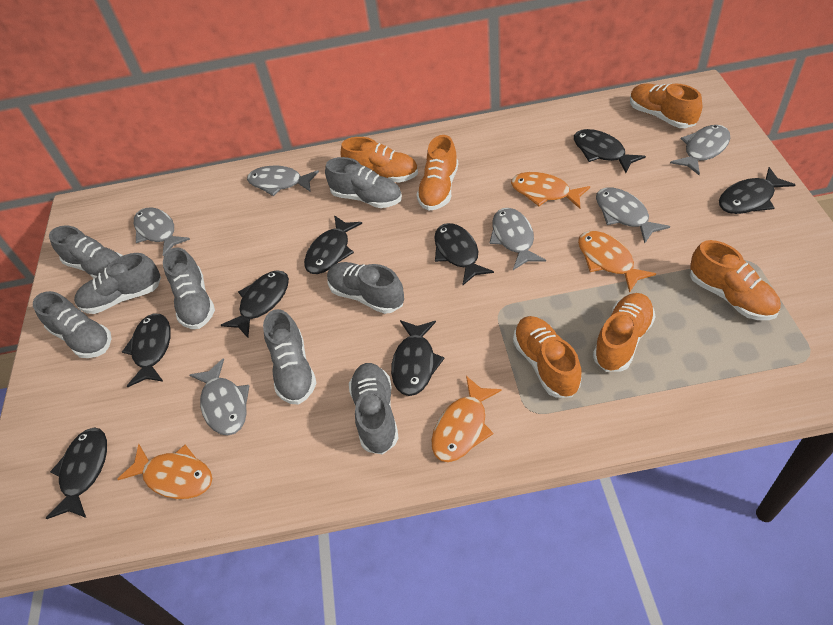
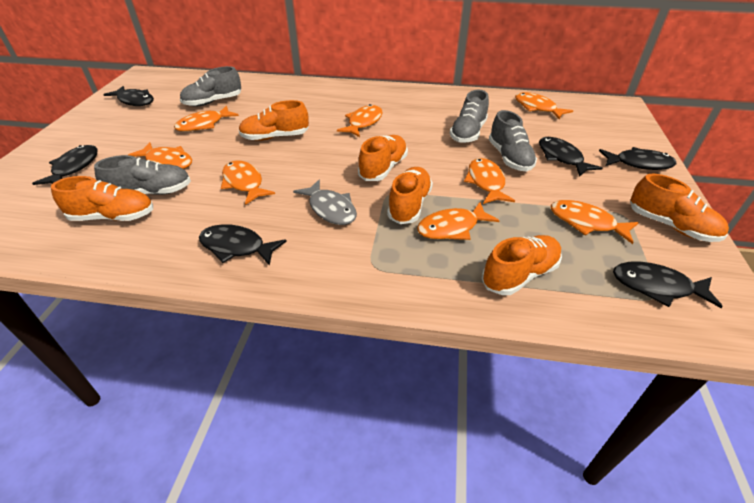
black fish: 8 -> 6
grey fish: 6 -> 1
grey shoe: 8 -> 4
orange fish: 4 -> 8

